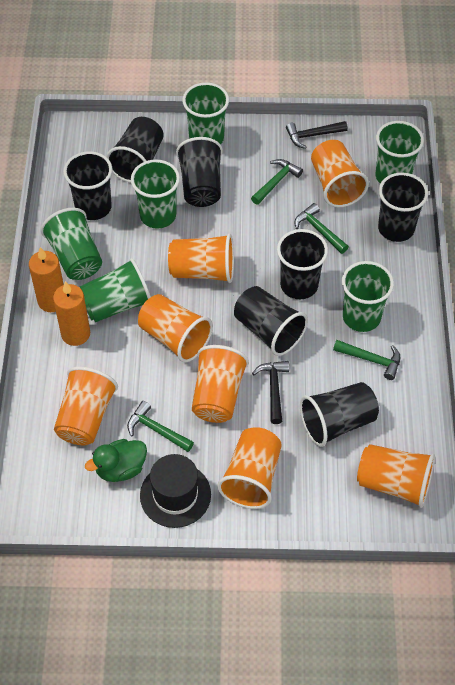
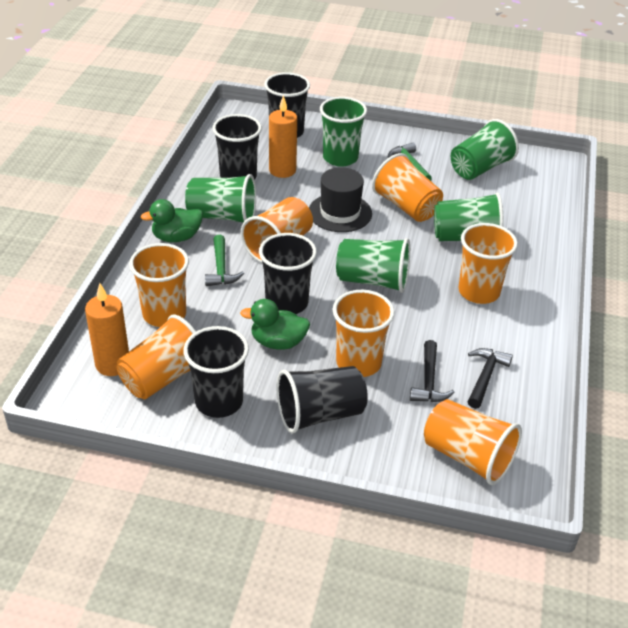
black cup: 7 -> 5
green cup: 6 -> 5
green duck: 1 -> 2
green hammer: 4 -> 2

